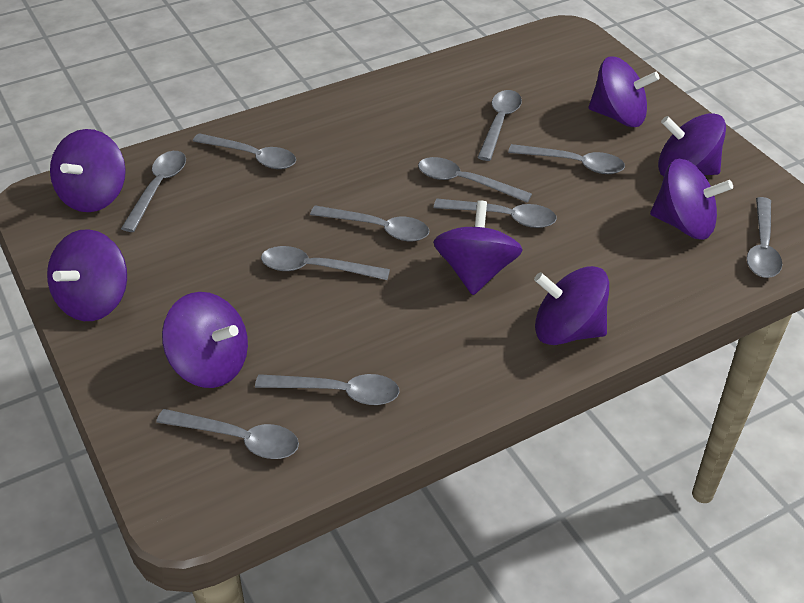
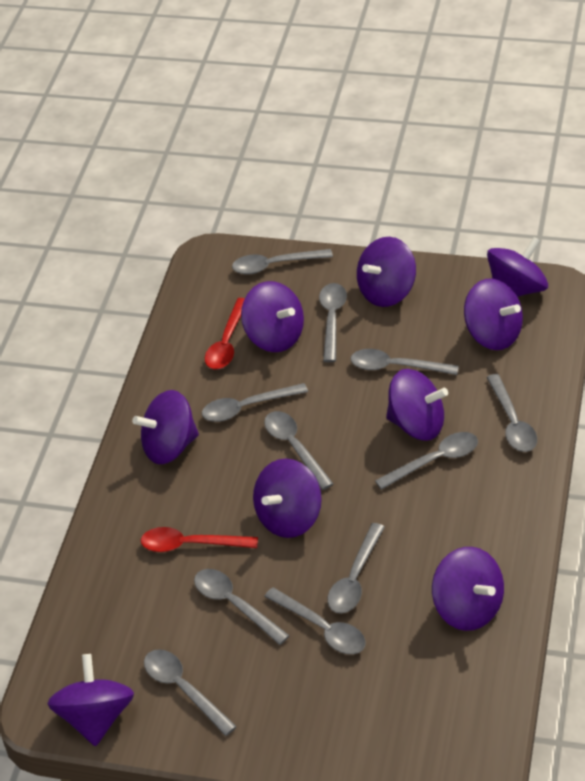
purple spinning top: 8 -> 9
red spoon: 0 -> 2

